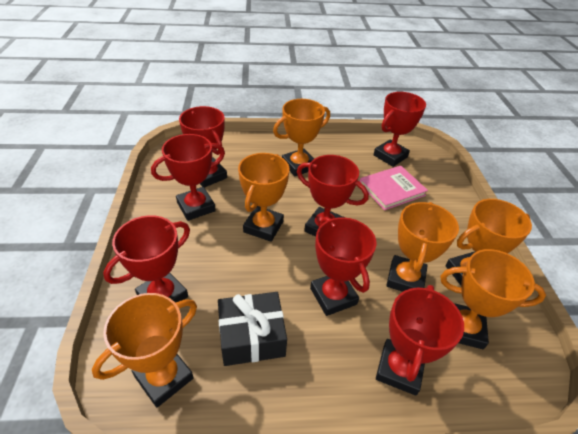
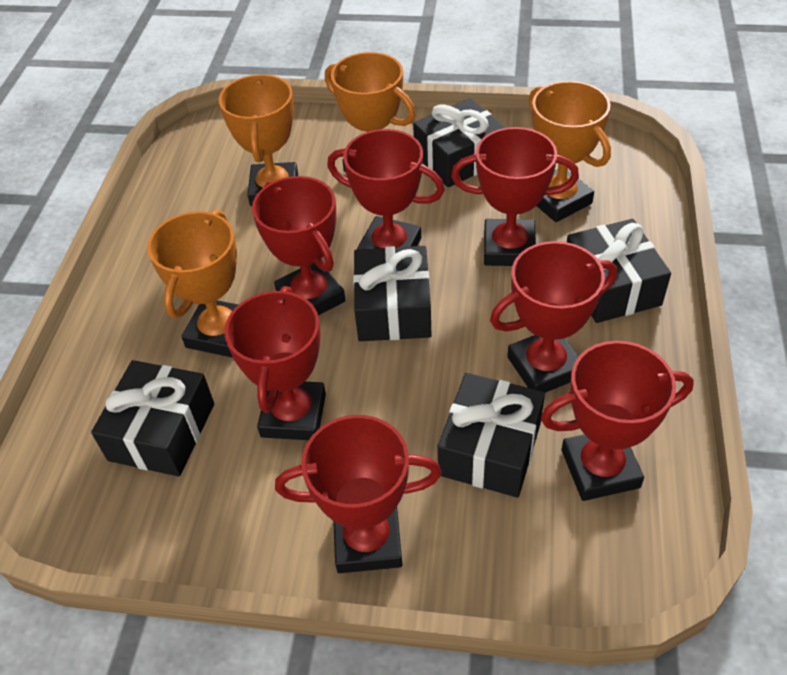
black gift: 1 -> 5
orange trophy: 6 -> 4
pink book: 1 -> 0

